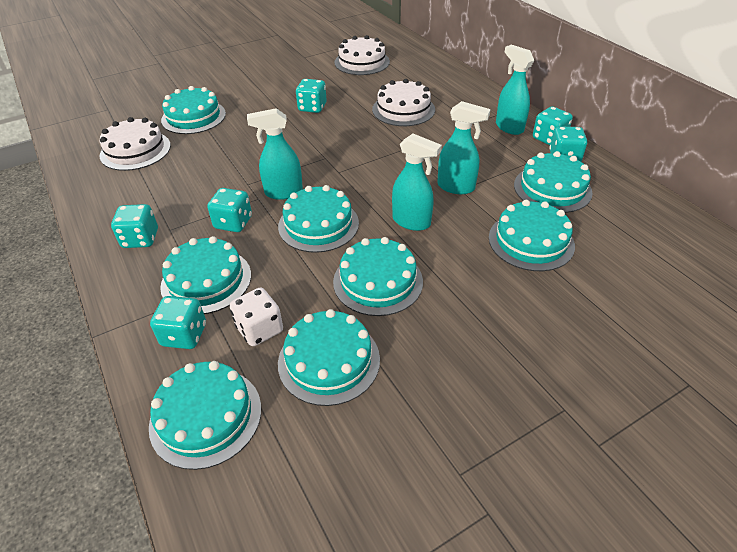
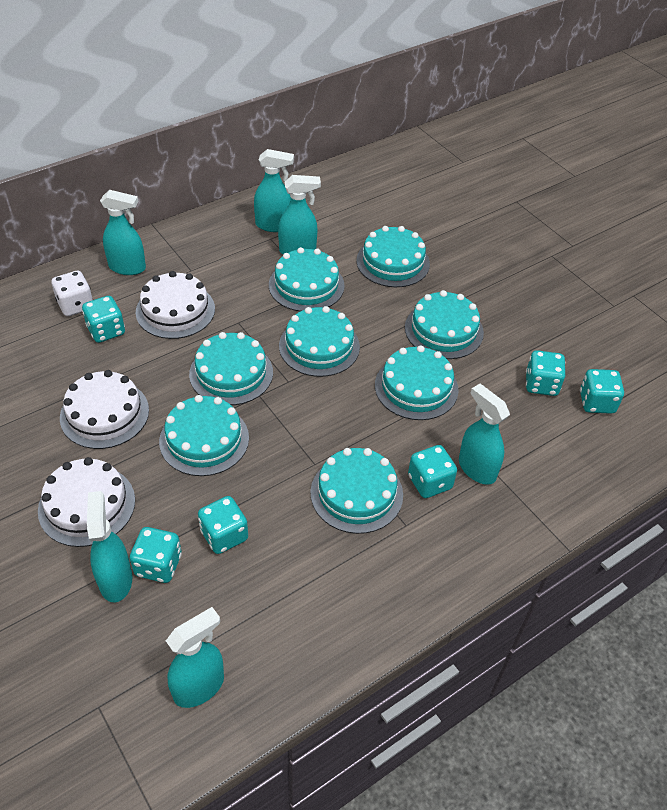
turquoise spray bottle: 4 -> 6

